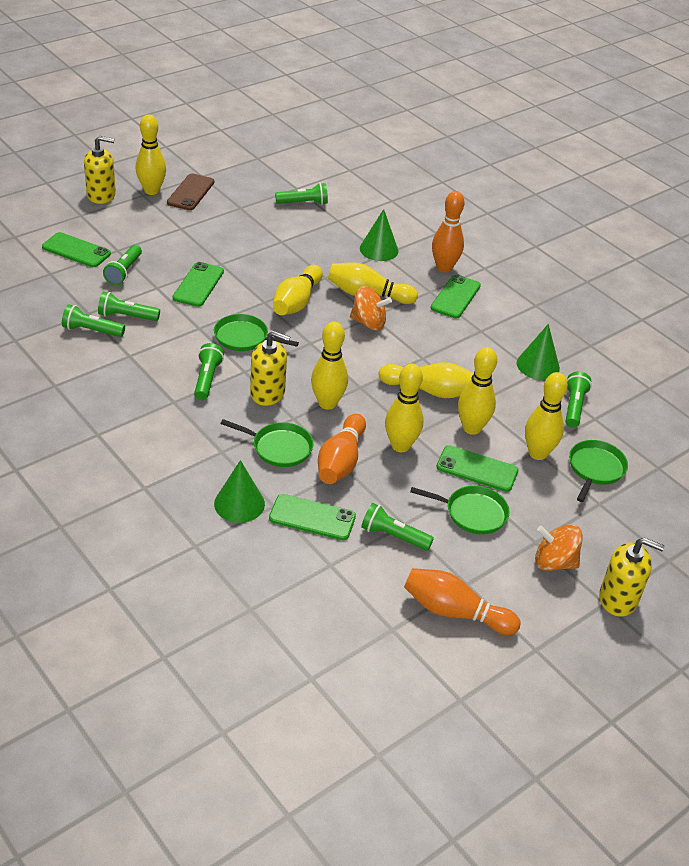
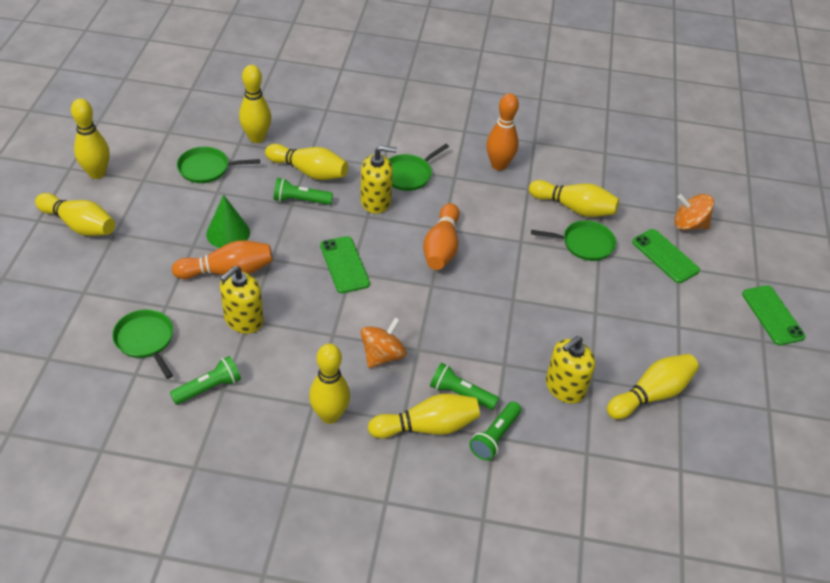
brown phone: 1 -> 0
green cone: 3 -> 1
green flashlight: 7 -> 4
green phone: 5 -> 3

